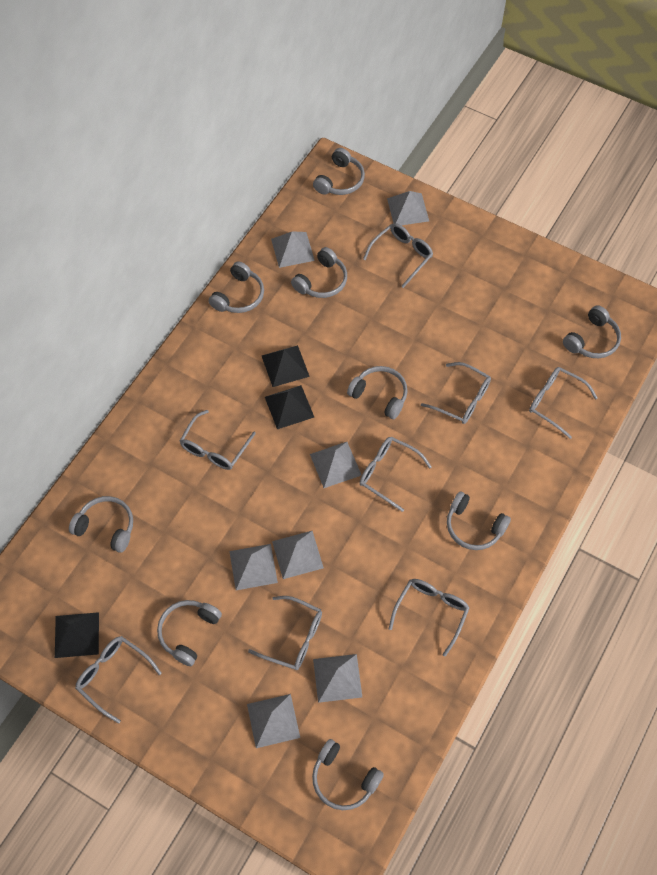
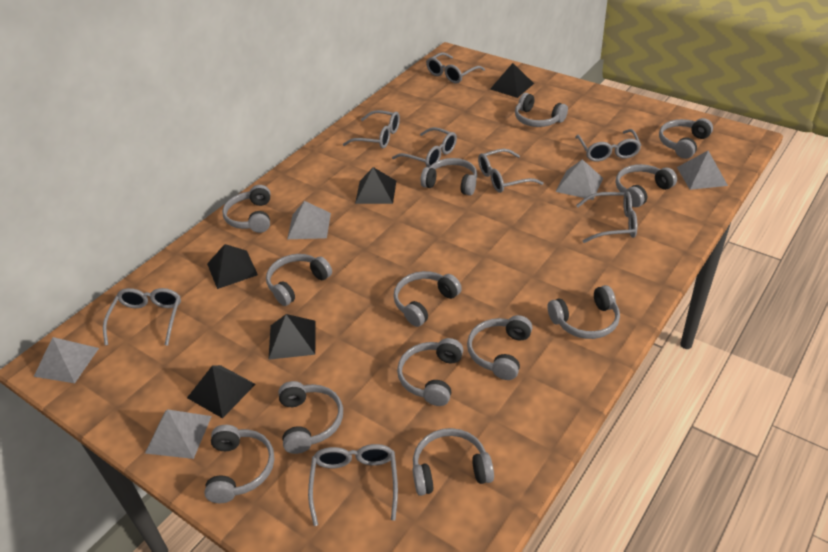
black pyramid: 3 -> 5
grey headphones: 9 -> 13
grey pyramid: 7 -> 5

